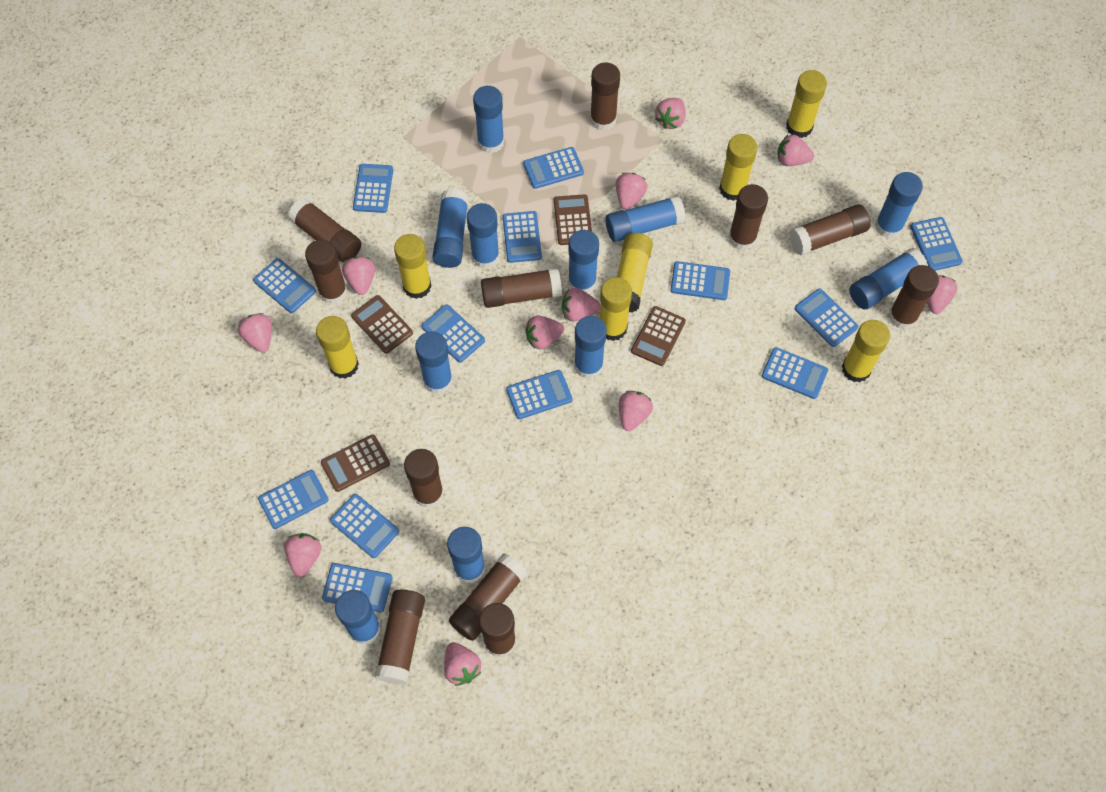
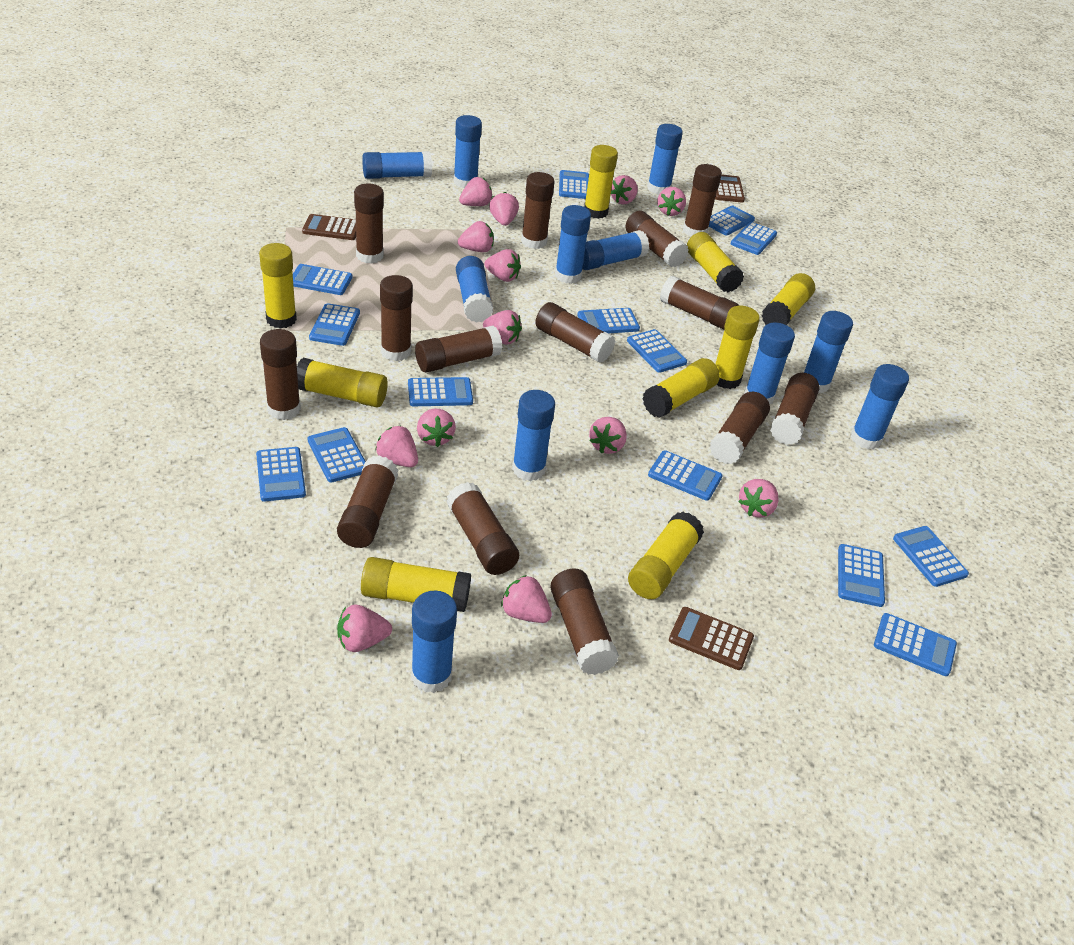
blue calculator: 13 -> 14
brown calculator: 4 -> 3
brown glue stick: 11 -> 14
pink strawberry: 11 -> 13
yellow glue stick: 7 -> 9

